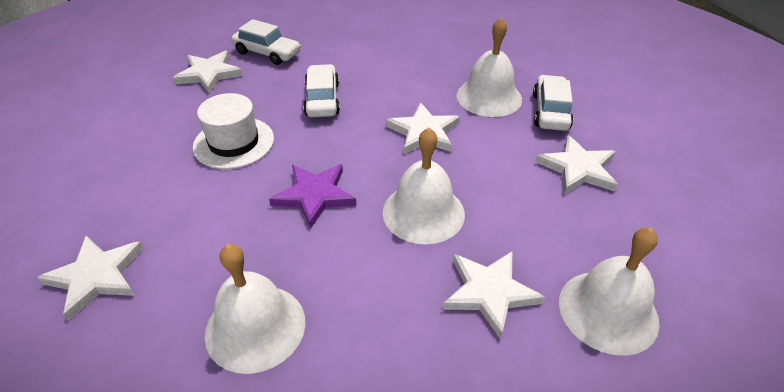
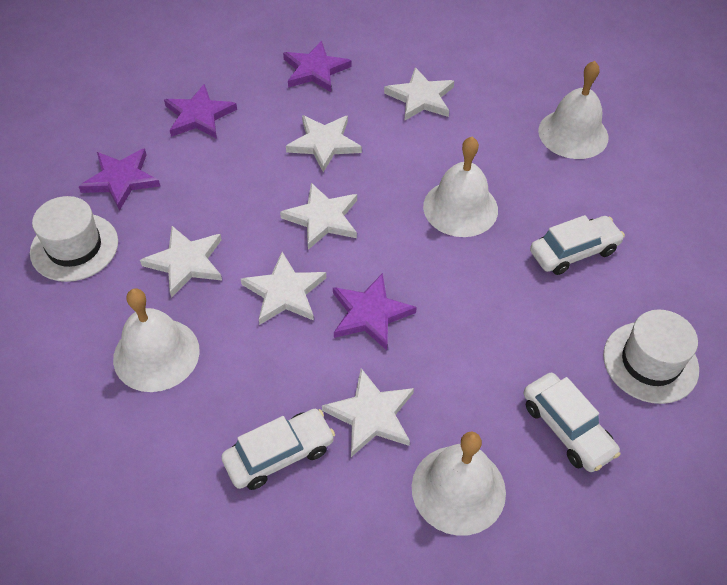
purple star: 1 -> 4
white hat: 1 -> 2
white star: 5 -> 6

